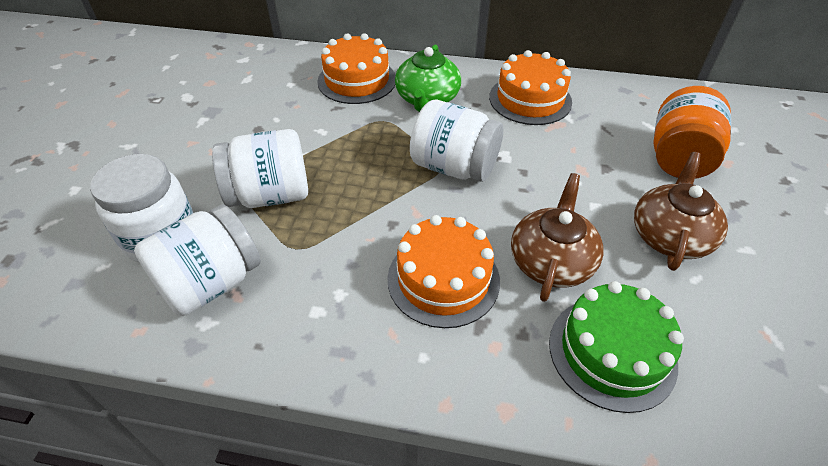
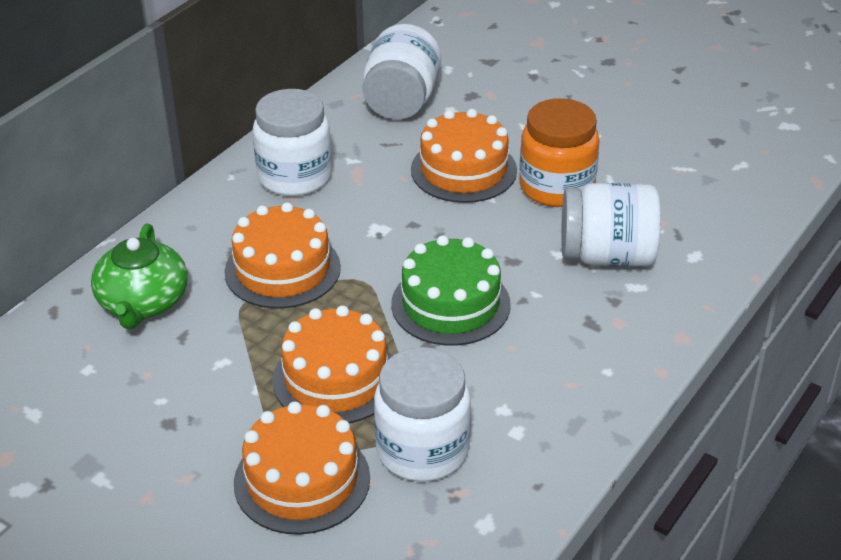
brown teapot: 2 -> 0
orange cake: 3 -> 4

